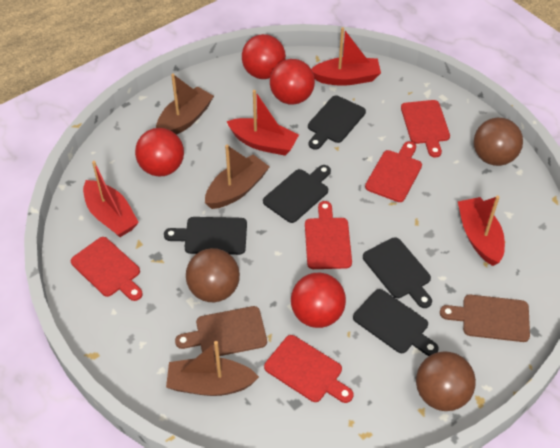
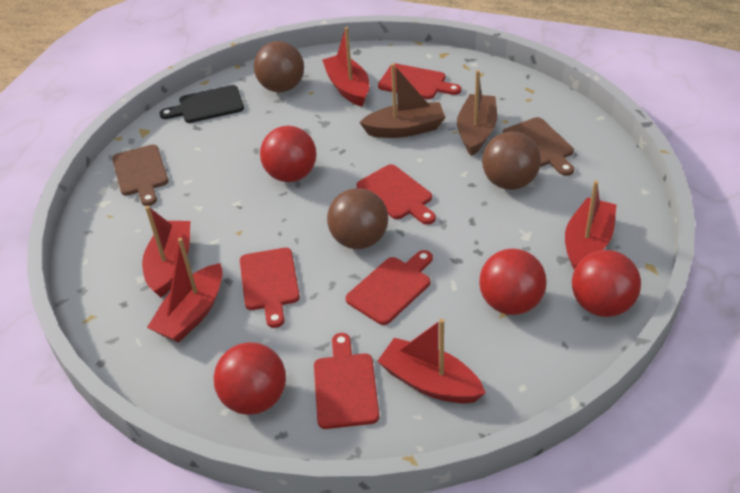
black cutting board: 5 -> 1
brown boat: 3 -> 2
red boat: 4 -> 5

